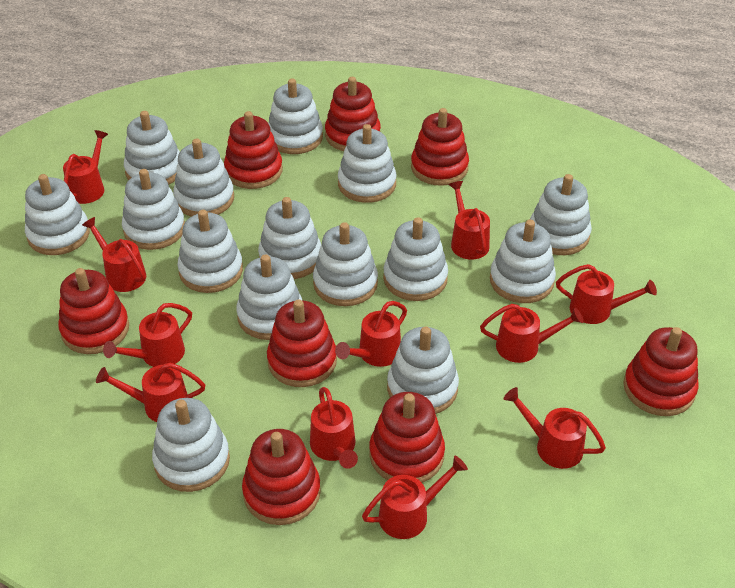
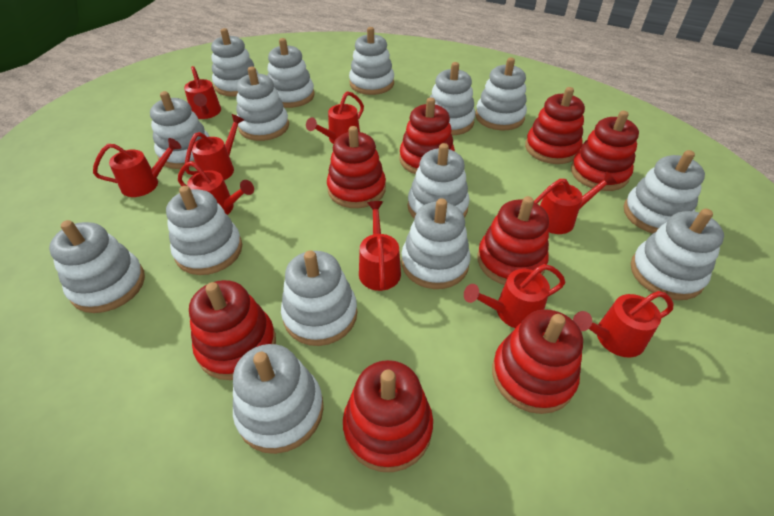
red watering can: 11 -> 9

